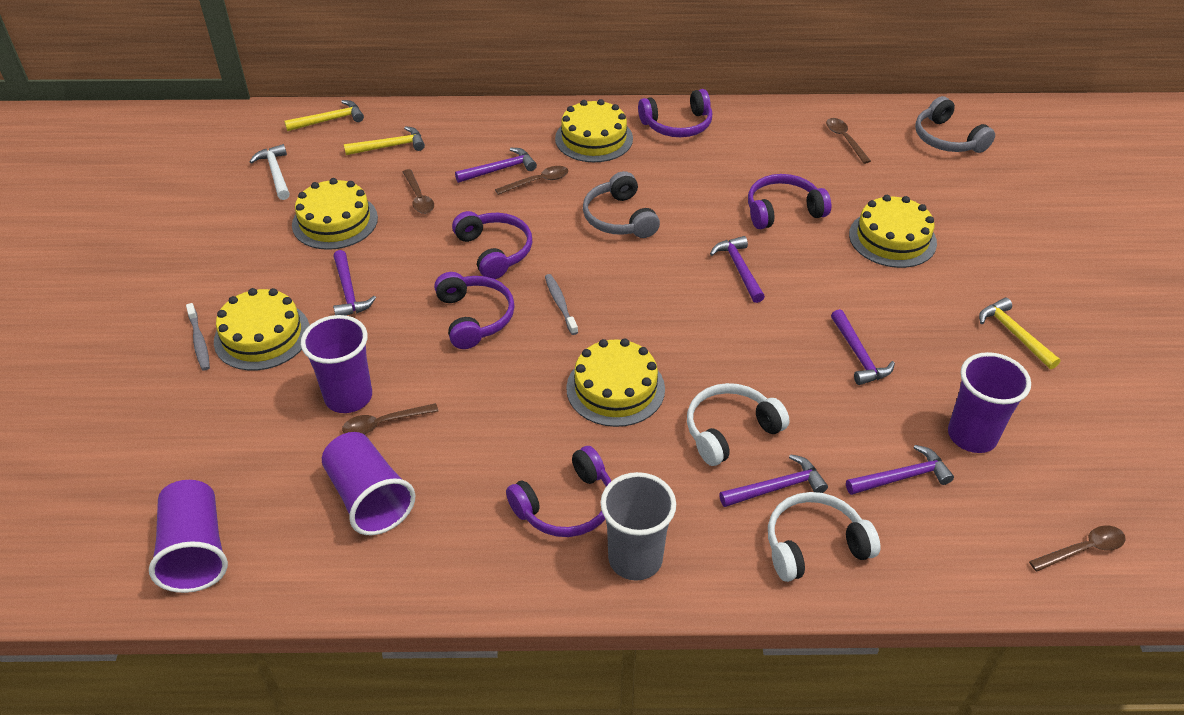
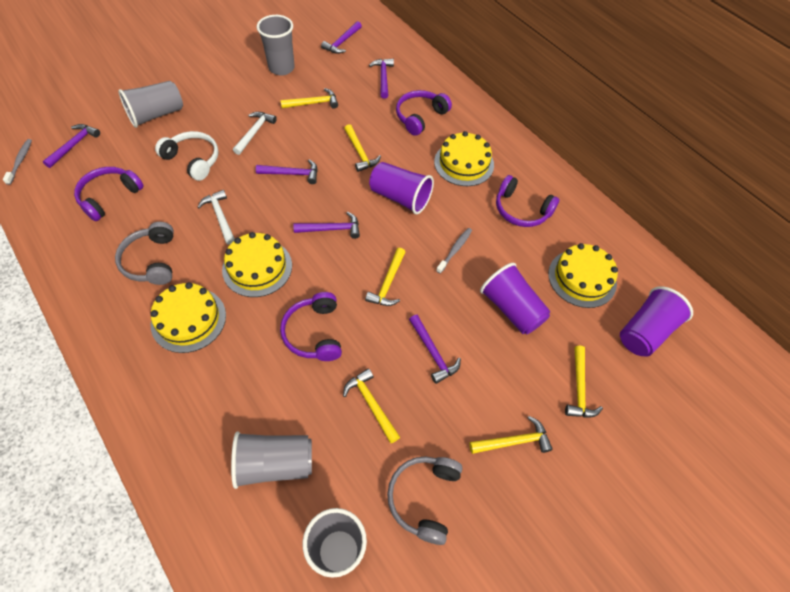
brown spoon: 5 -> 0
grey cup: 1 -> 4
purple cup: 4 -> 3
purple headphones: 5 -> 4
white hammer: 1 -> 2
white headphones: 2 -> 1
yellow cake: 5 -> 4
yellow hammer: 3 -> 6

